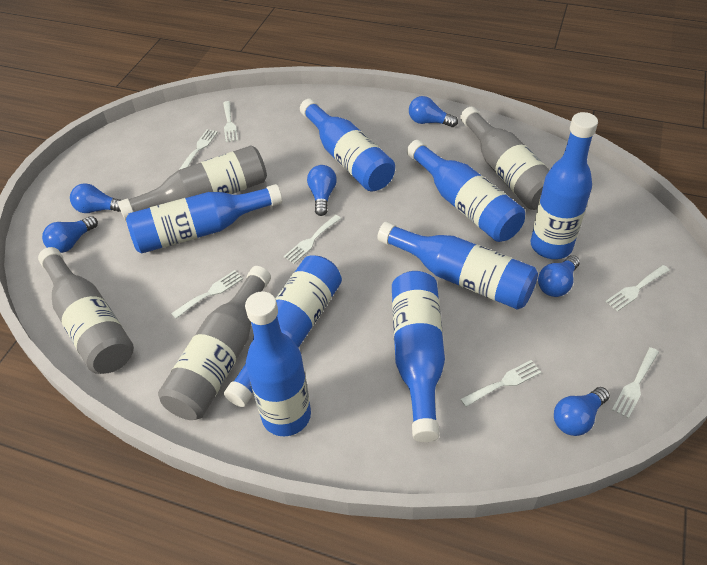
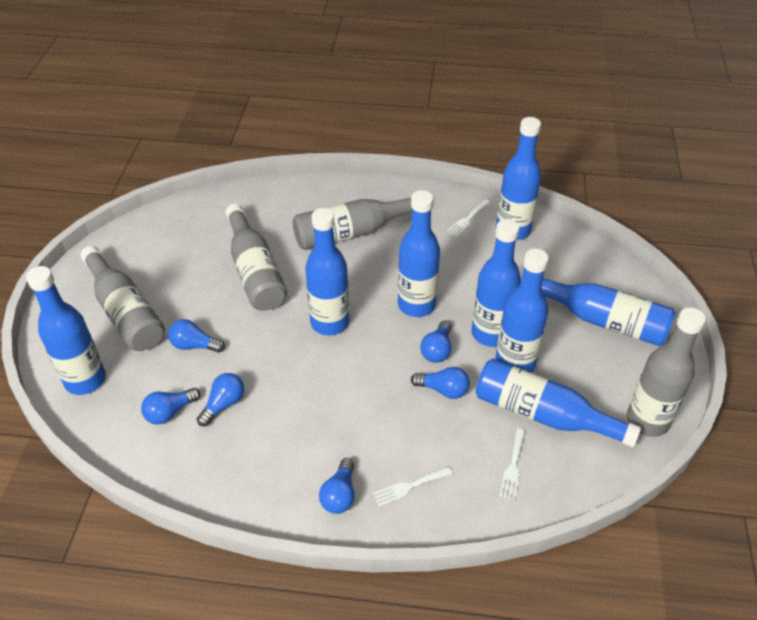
white fork: 7 -> 3

